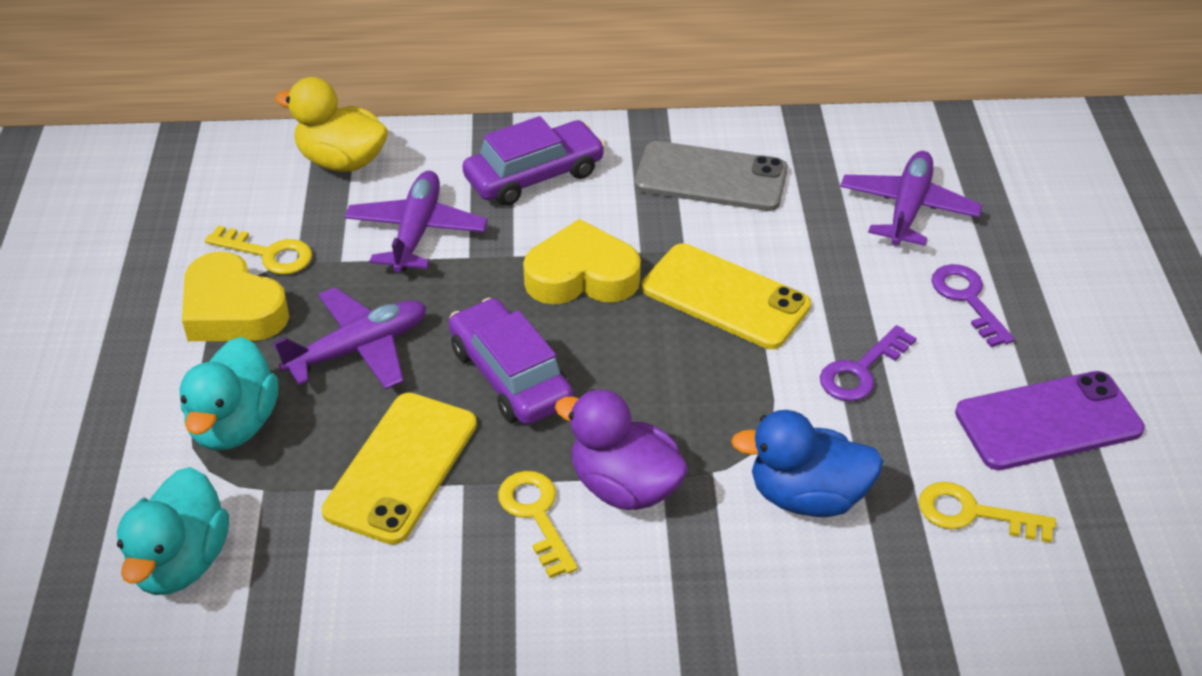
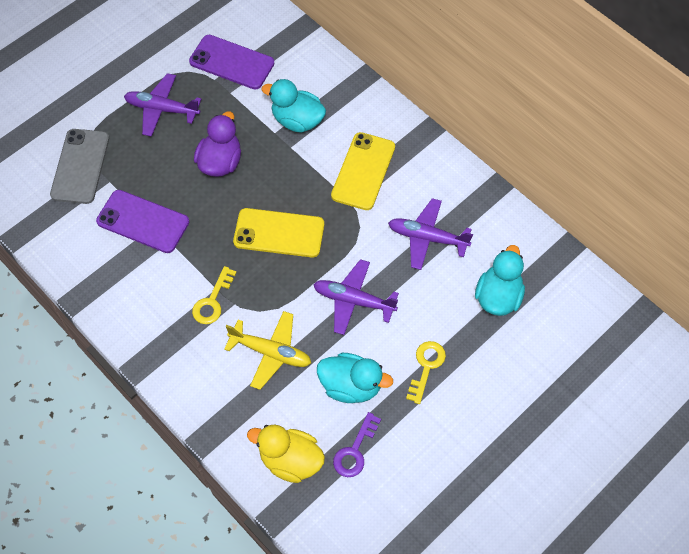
blue duck: 1 -> 0
purple car: 2 -> 0
purple key: 2 -> 1
purple phone: 1 -> 2
turquoise duck: 2 -> 3
yellow heart: 2 -> 0
yellow key: 3 -> 2
yellow plane: 0 -> 1

